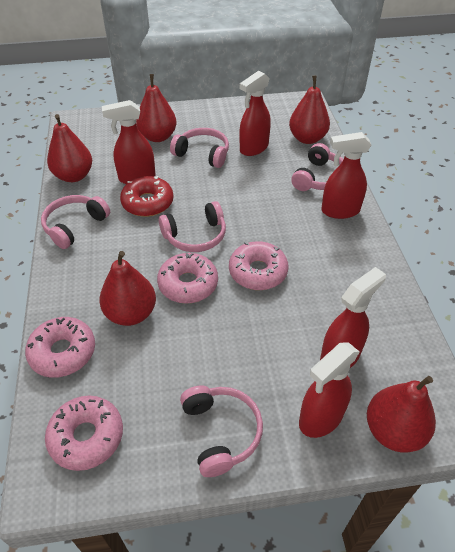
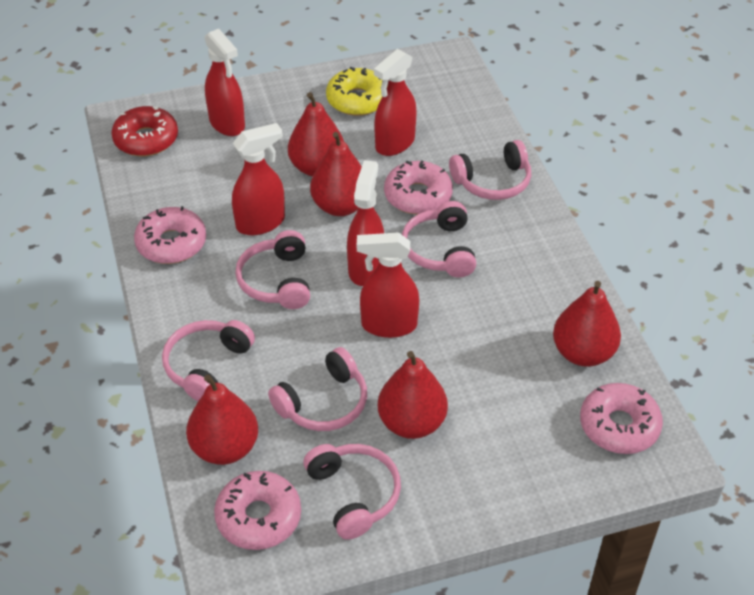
pink headphones: 5 -> 6
yellow donut: 0 -> 1

